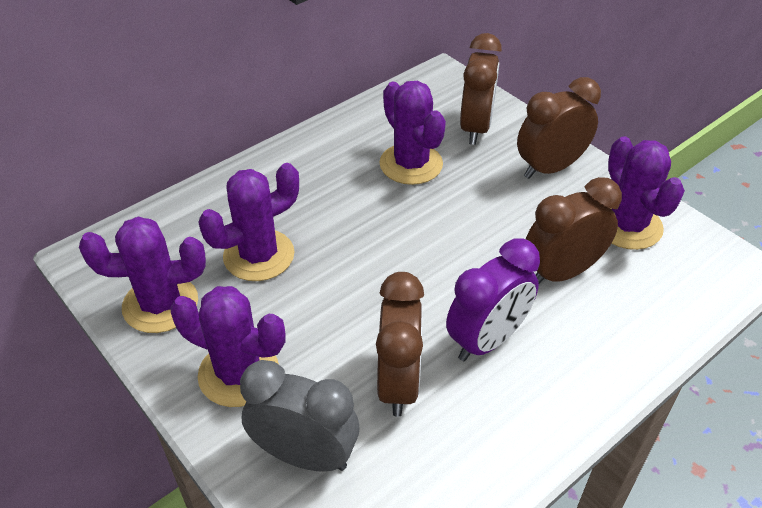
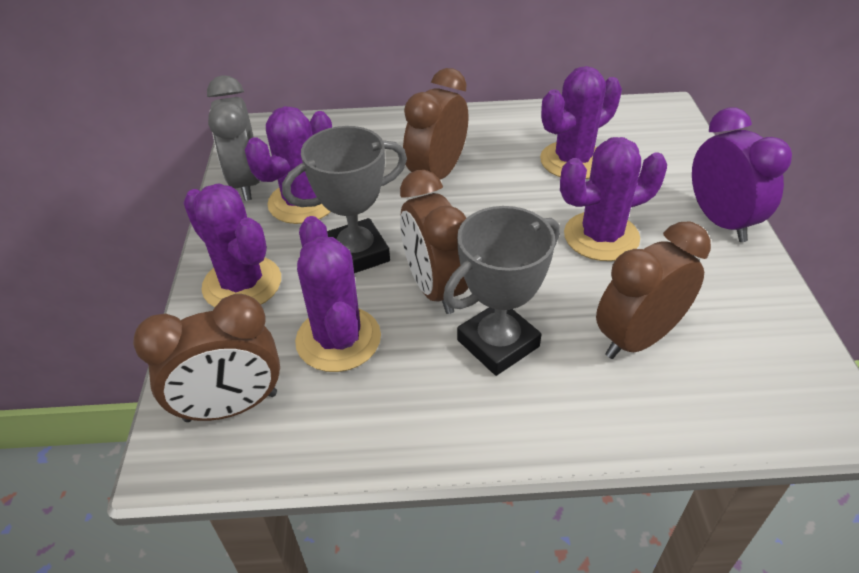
grey trophy: 0 -> 2

